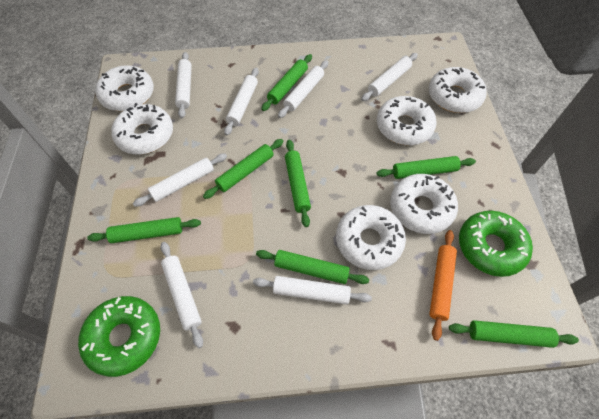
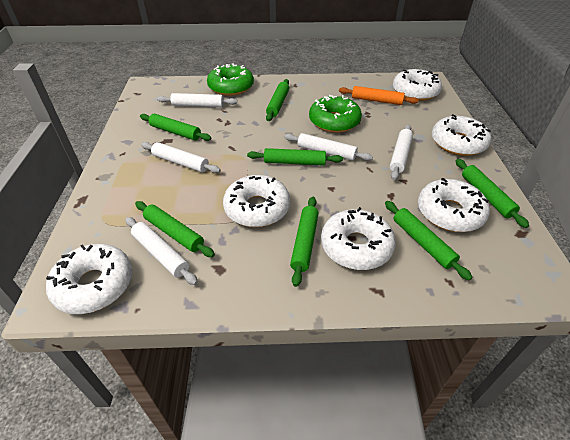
white rolling pin: 7 -> 5

